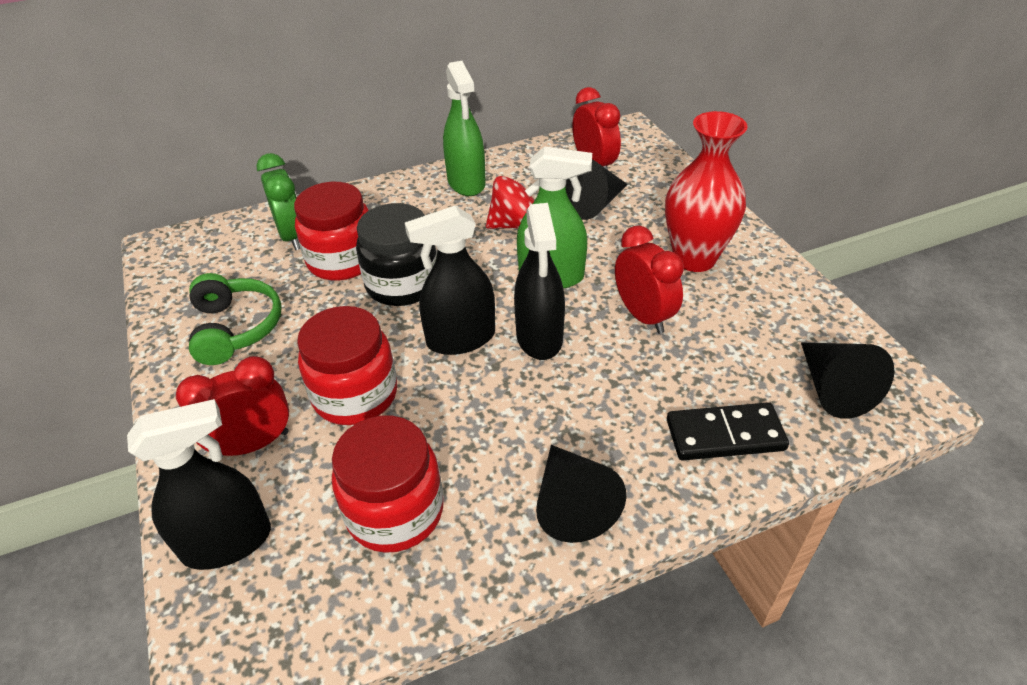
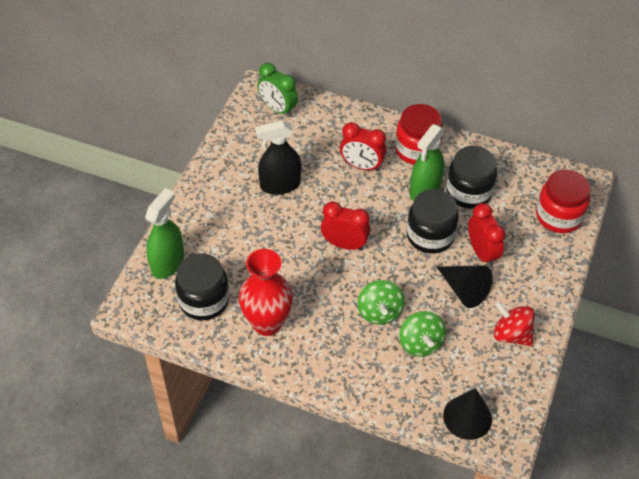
black cone: 3 -> 2
black domino: 1 -> 0
black jar: 1 -> 3
black spray bottle: 3 -> 1
green headphones: 1 -> 0
green spinning top: 0 -> 2
red jar: 3 -> 2

